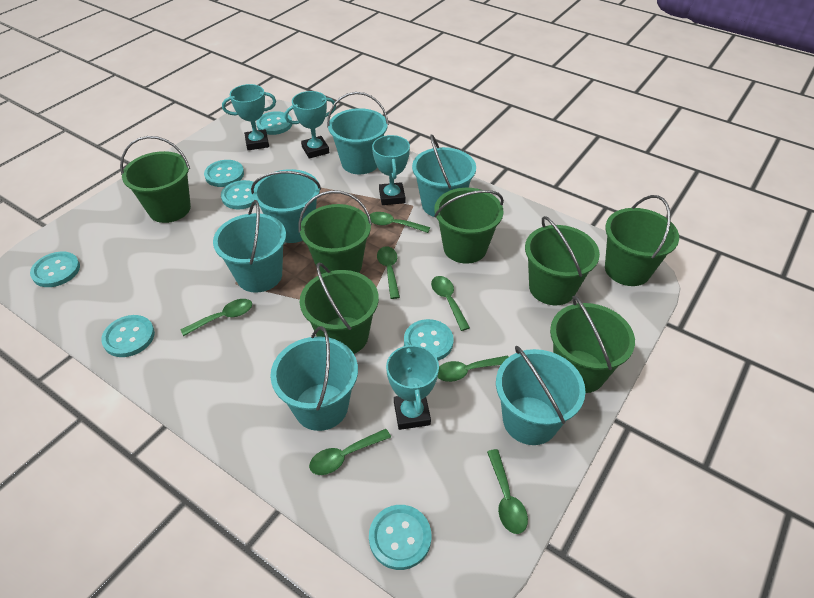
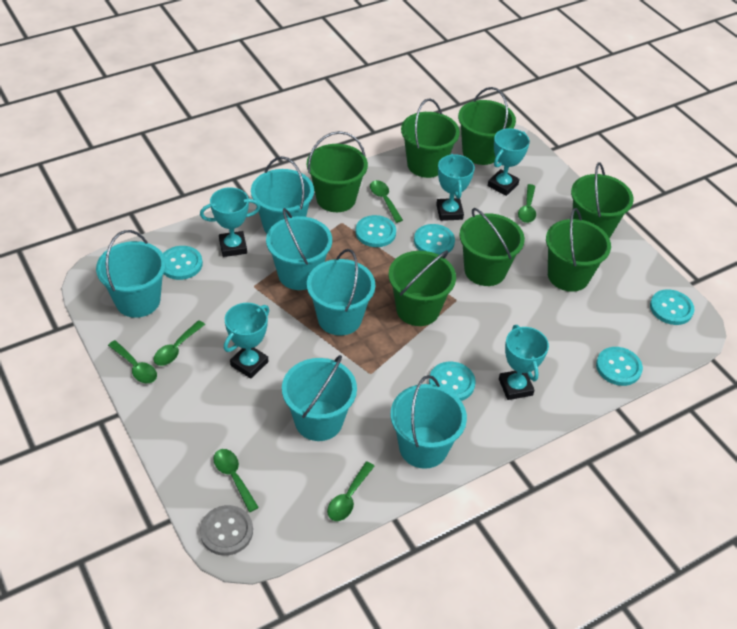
green spoon: 7 -> 6
grey button: 0 -> 1
turquoise button: 7 -> 6
turquoise trophy: 4 -> 5

